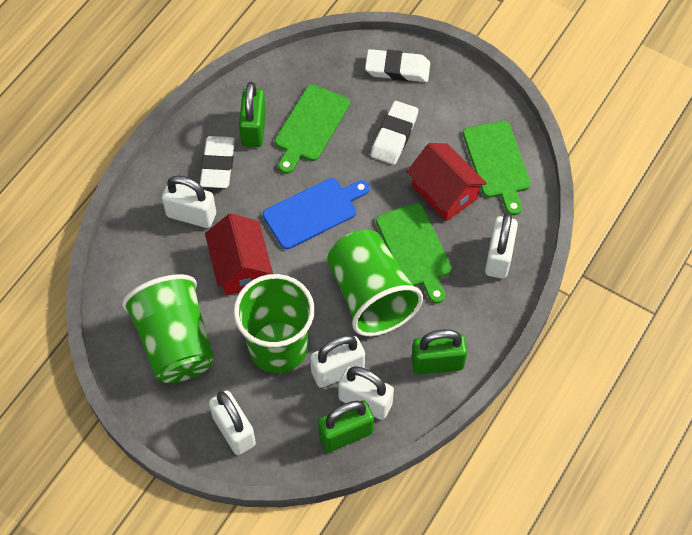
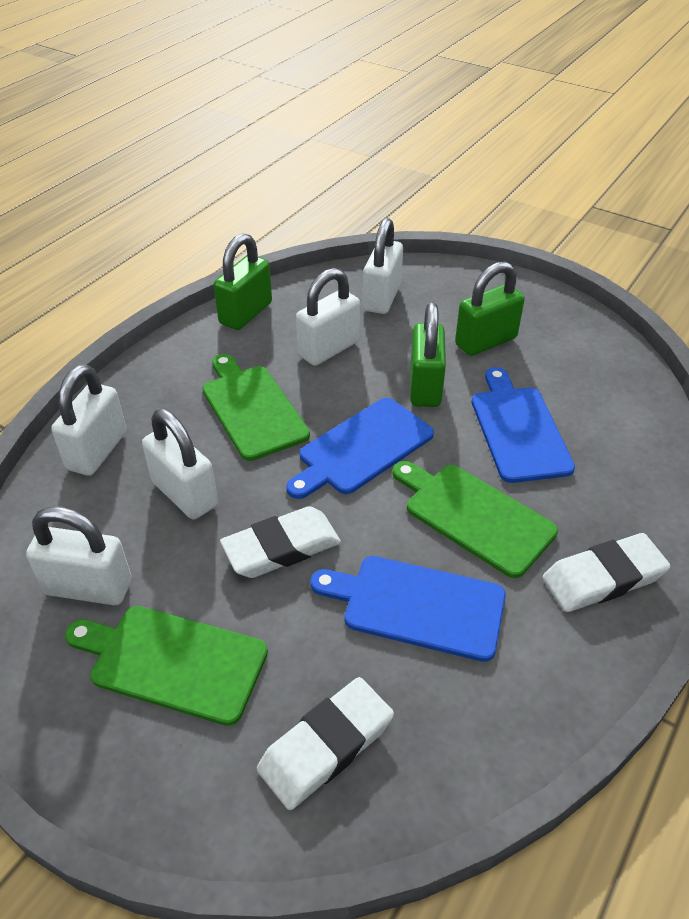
blue cutting board: 1 -> 3
green cup: 3 -> 0
red house: 2 -> 0

